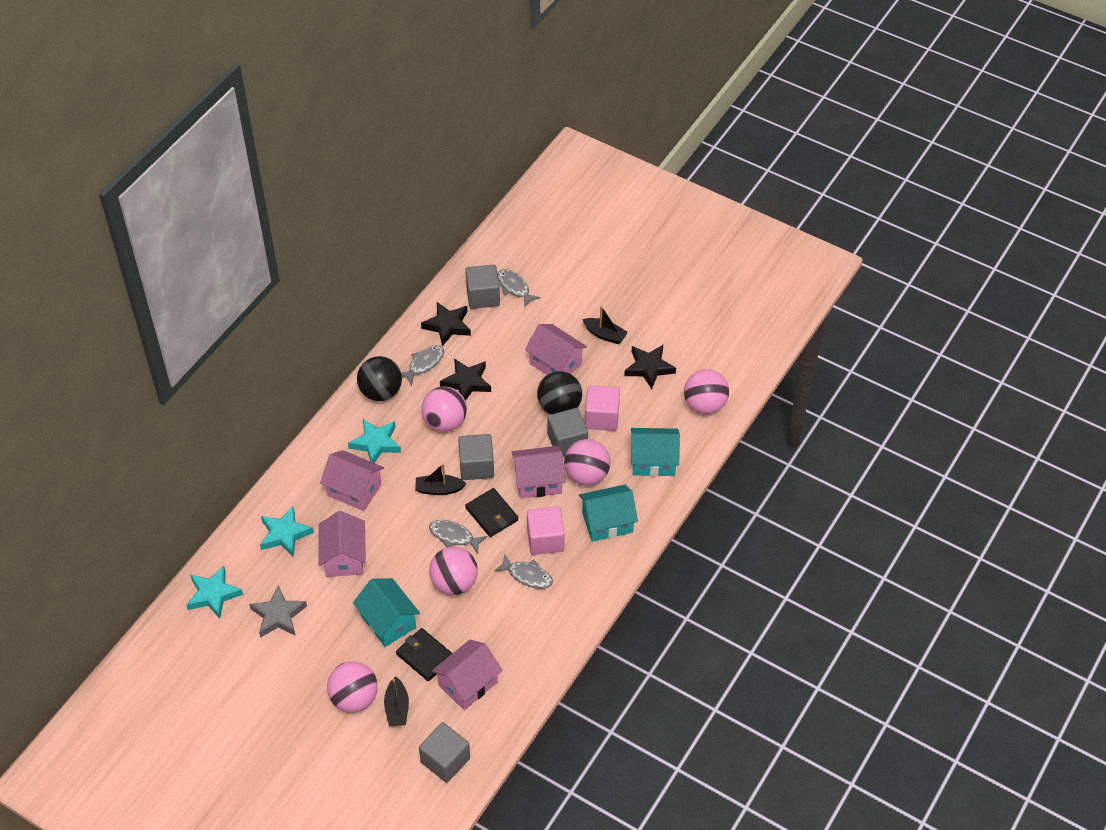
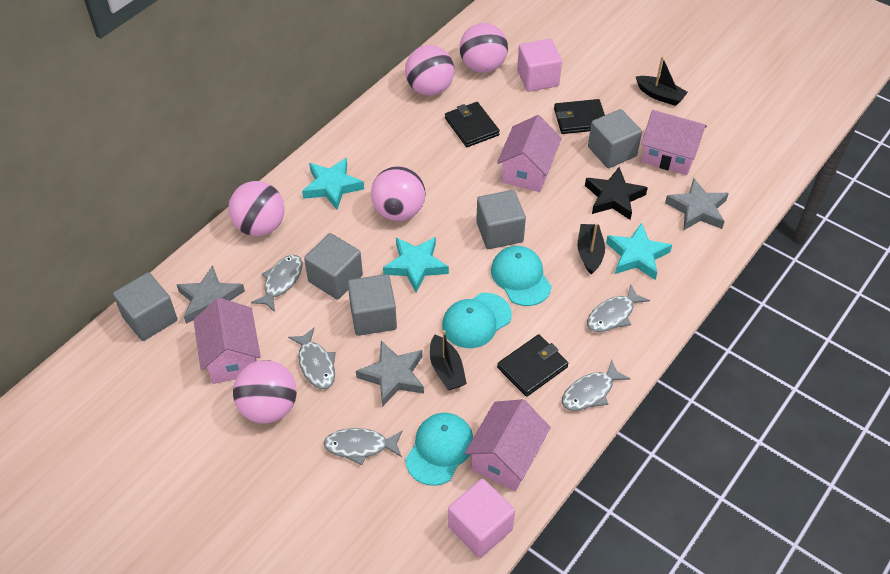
black ball: 2 -> 0
black star: 3 -> 1
black wallet: 2 -> 3
grey cube: 4 -> 5
grey fish: 4 -> 5
grey star: 1 -> 3
pink house: 5 -> 4
turquoise cap: 0 -> 3
turquoise house: 3 -> 0

